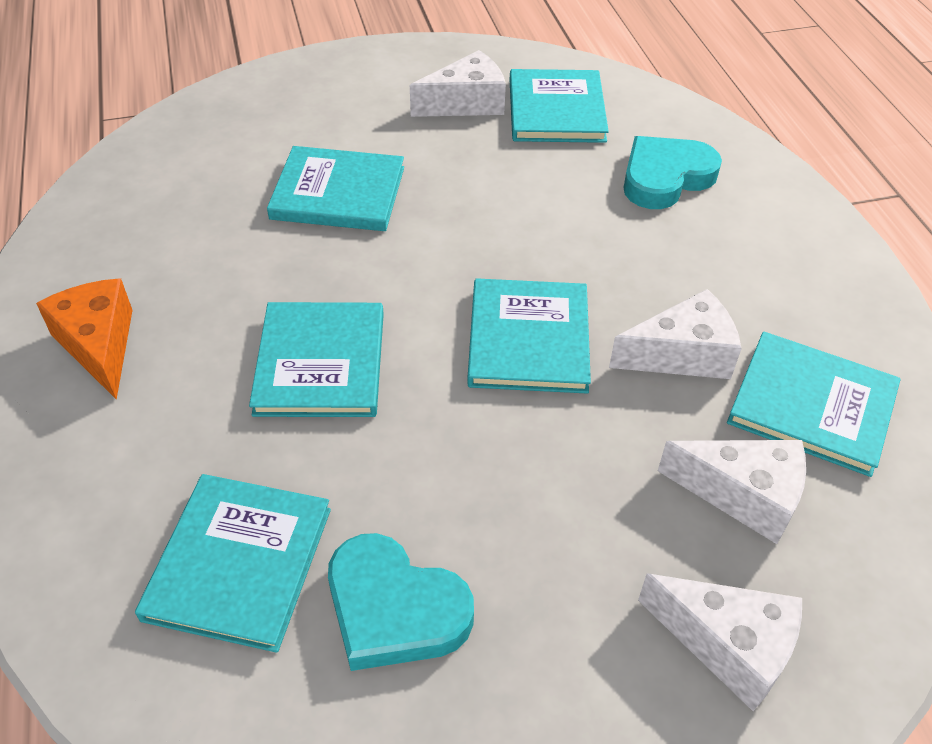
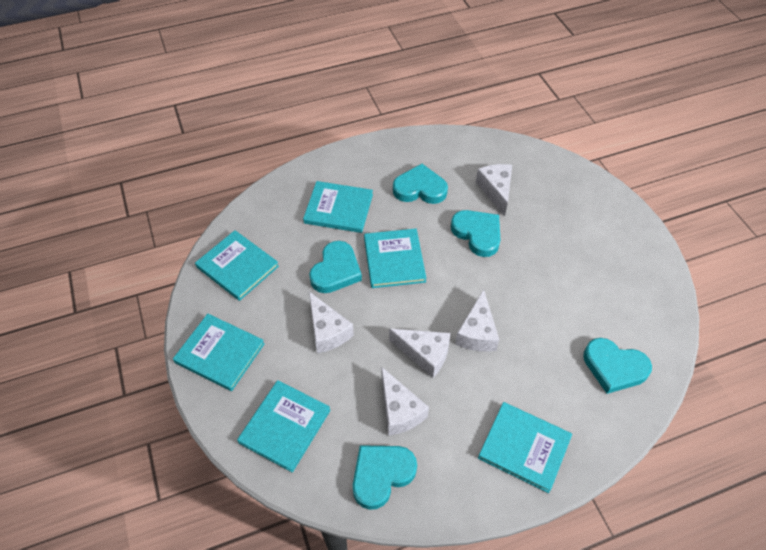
orange cheese: 1 -> 0
turquoise heart: 2 -> 5
white cheese: 4 -> 5

